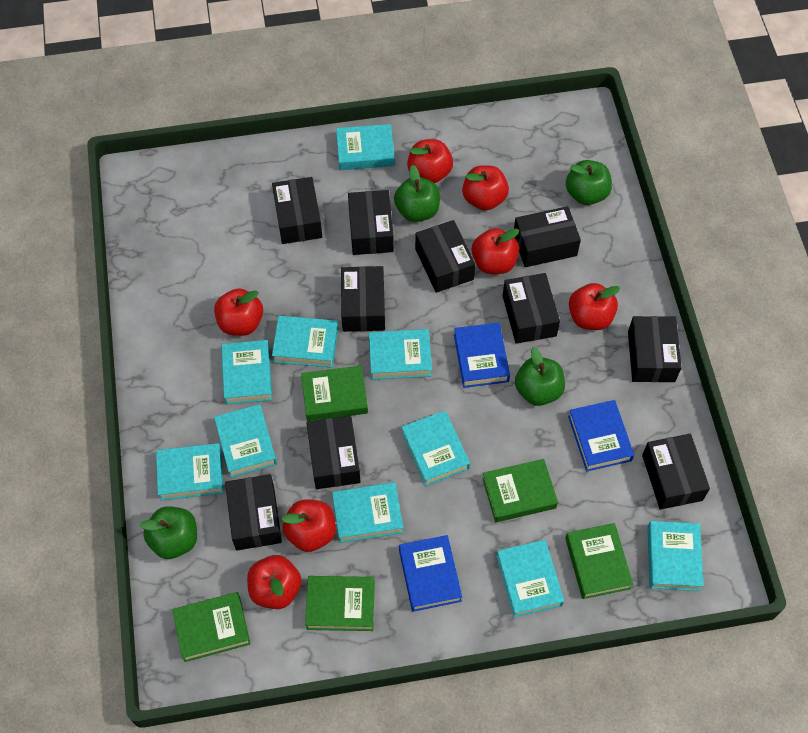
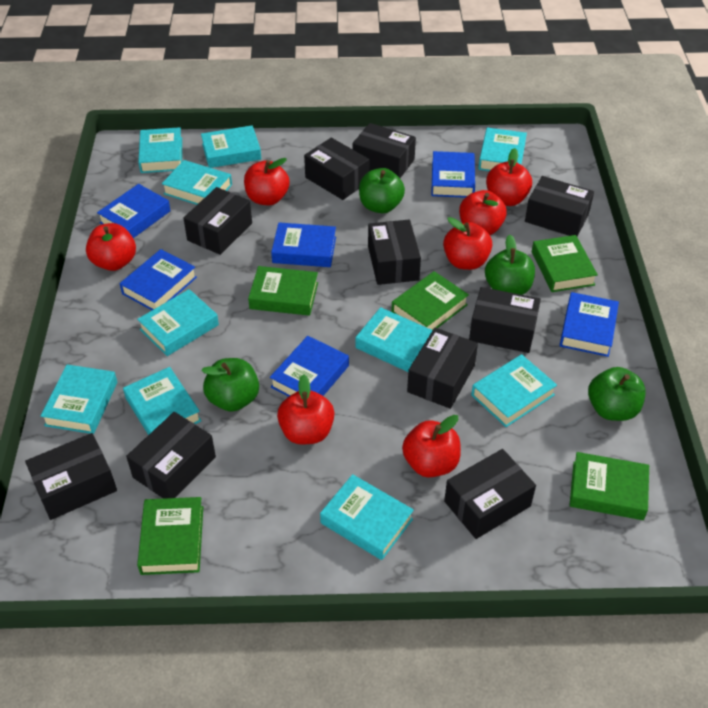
blue book: 3 -> 6

